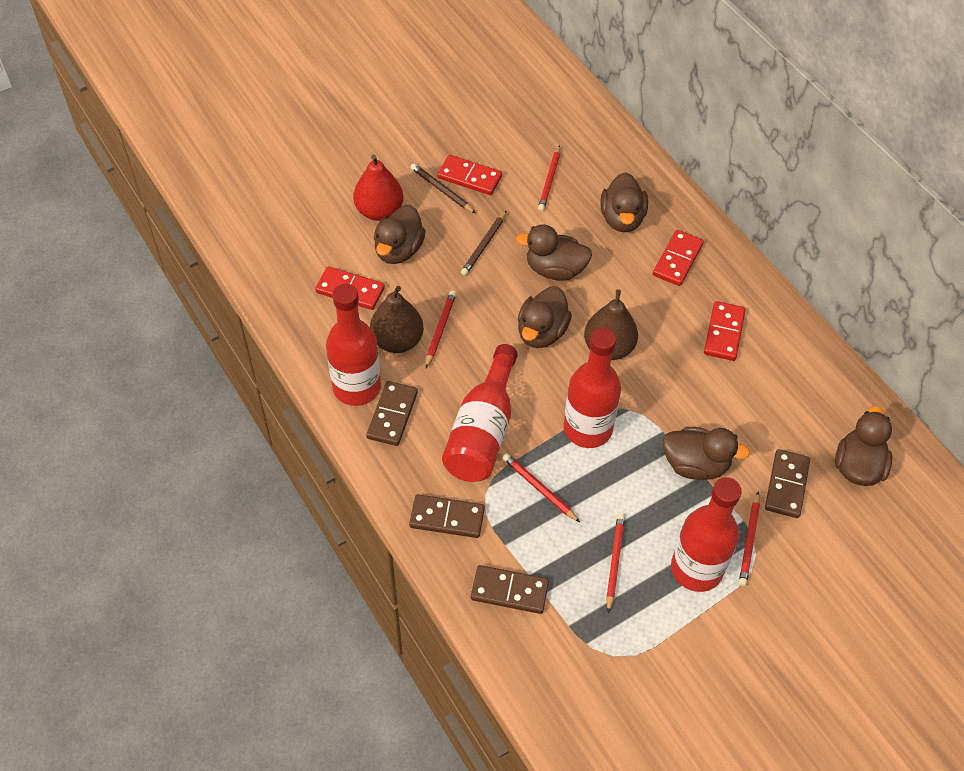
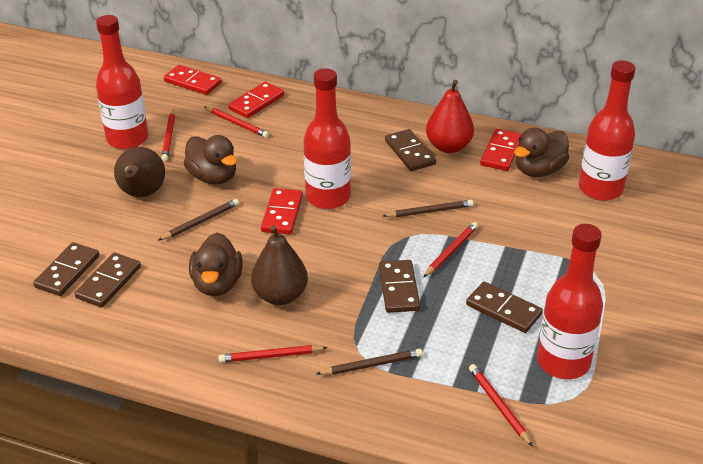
brown domino: 4 -> 5
brown duck: 6 -> 3
brown pencil: 2 -> 3

